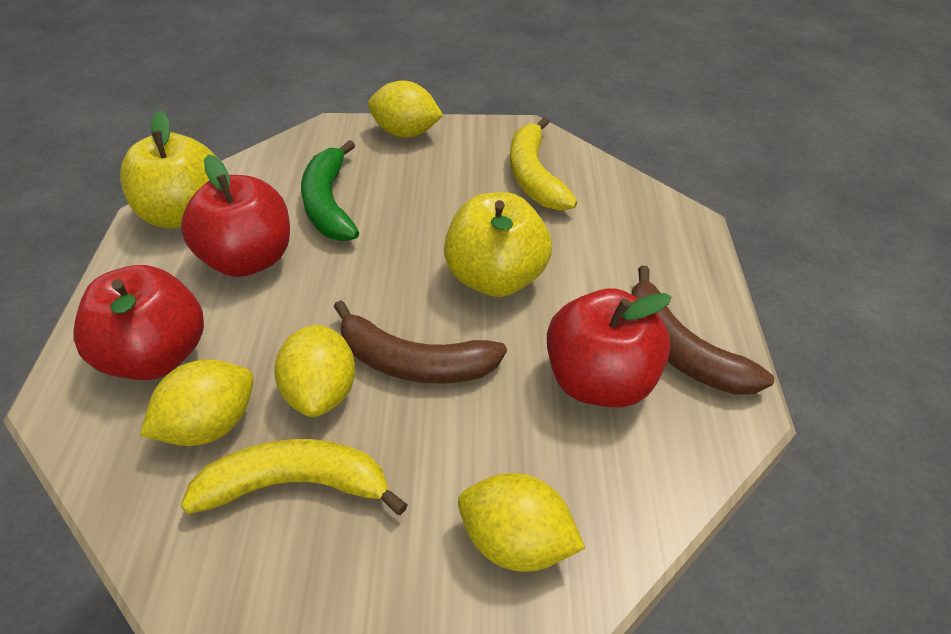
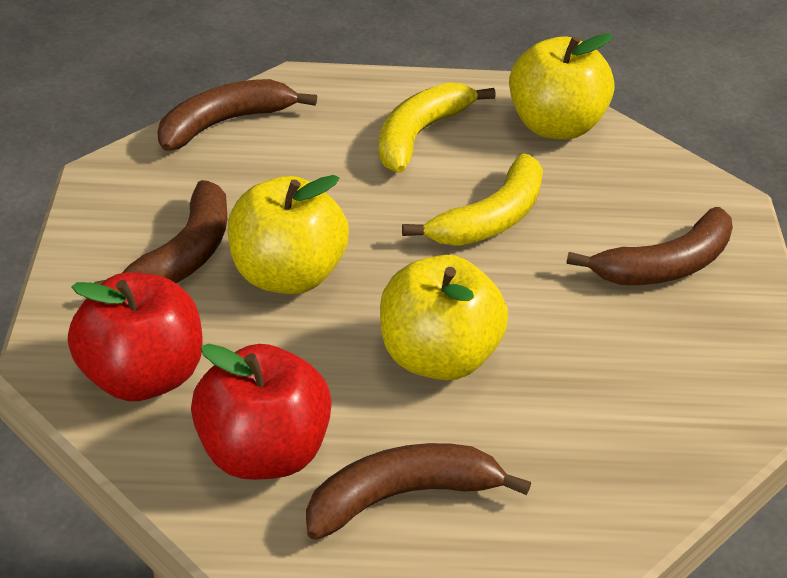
brown banana: 2 -> 4
green banana: 1 -> 0
red apple: 3 -> 2
yellow apple: 2 -> 3
yellow lemon: 4 -> 0

